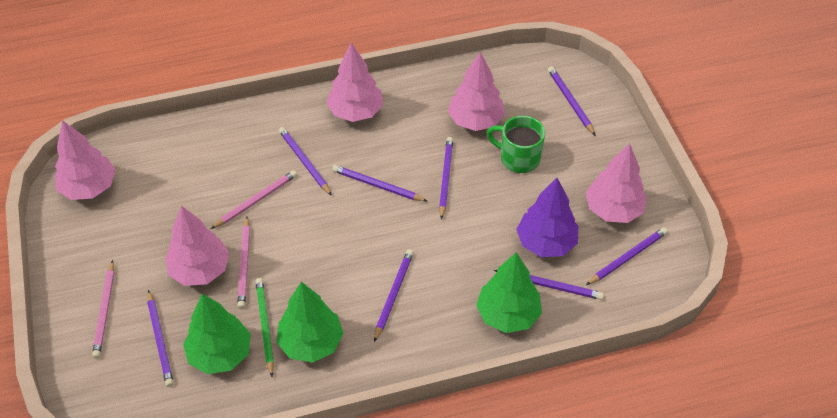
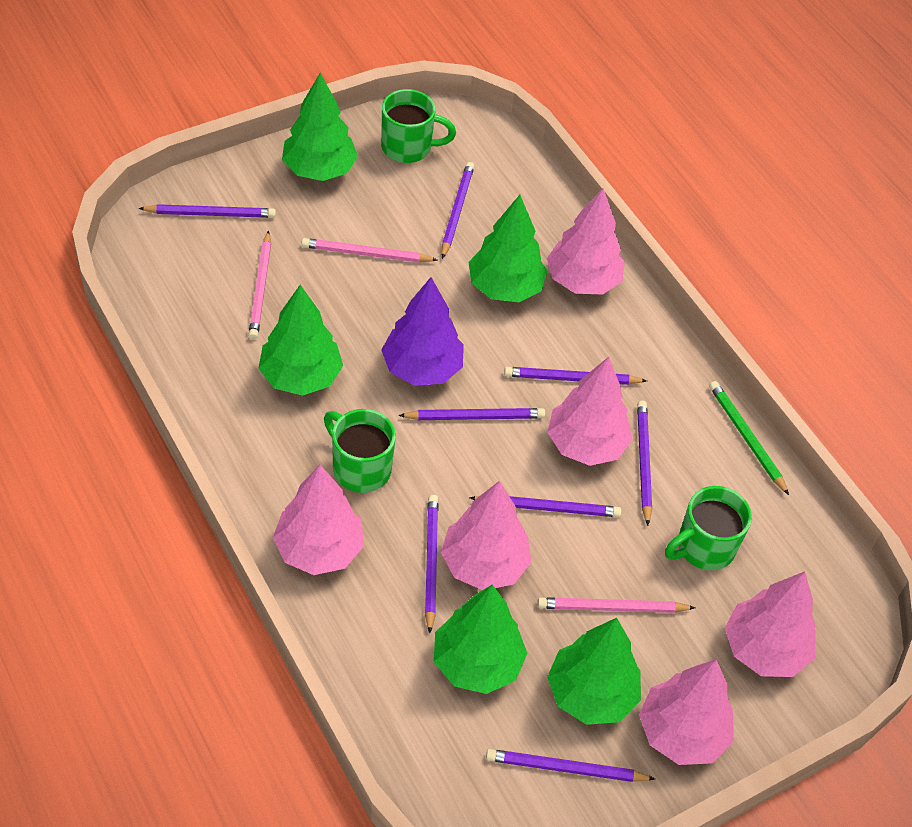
green mug: 1 -> 3
green tree: 3 -> 5
pink tree: 5 -> 6

